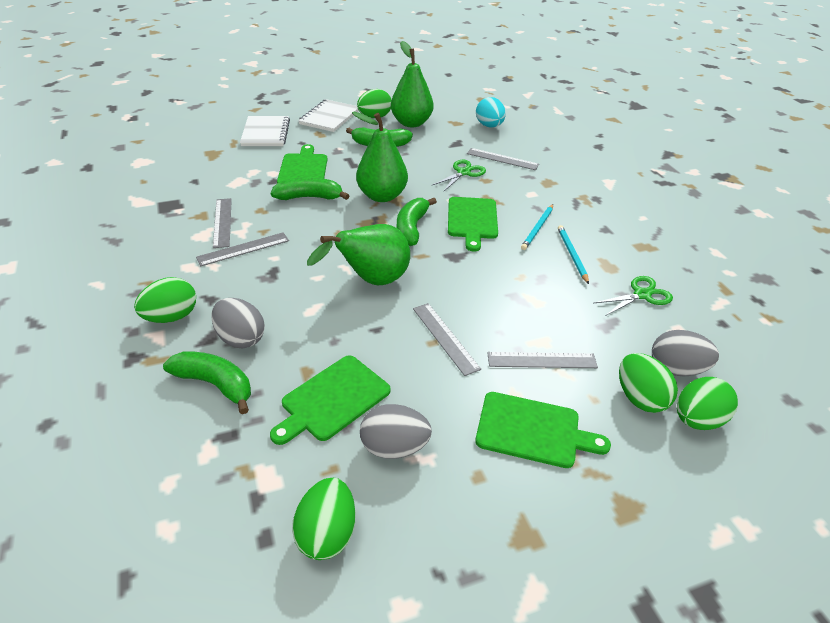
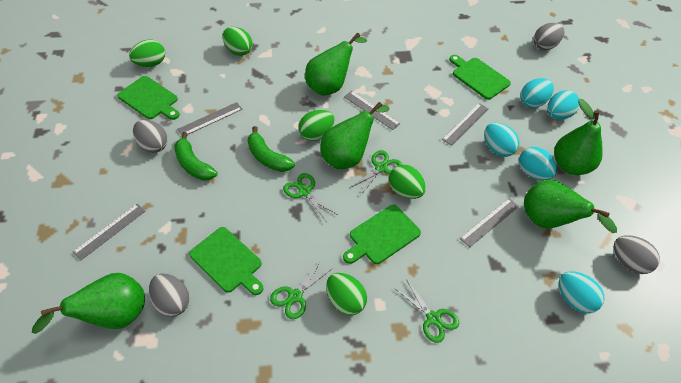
green banana: 4 -> 2
green pear: 3 -> 5
green scissors: 2 -> 4
grey egg: 3 -> 4
turquoise egg: 1 -> 5
turquoise pencil: 2 -> 0
white notebook: 2 -> 0

